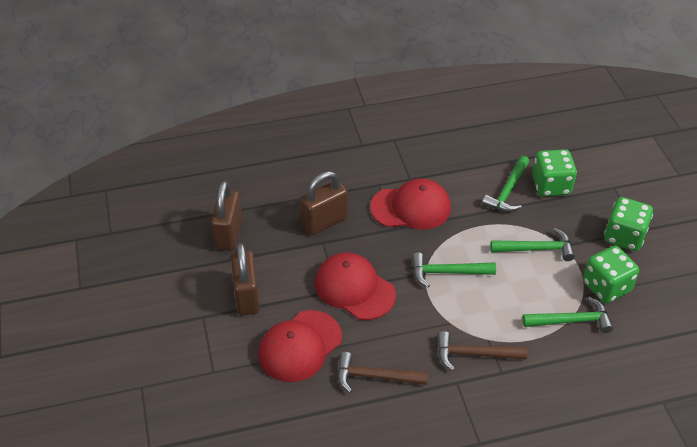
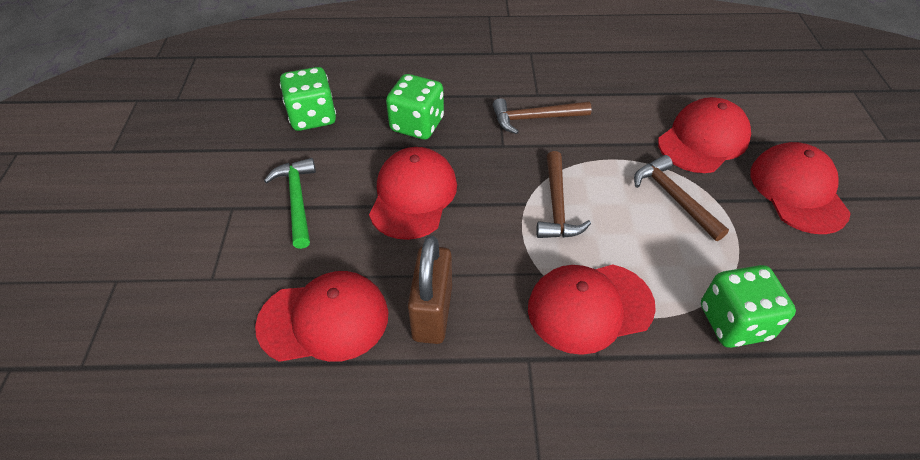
brown hammer: 2 -> 3
brown padlock: 3 -> 1
green hammer: 4 -> 1
red cap: 3 -> 5

